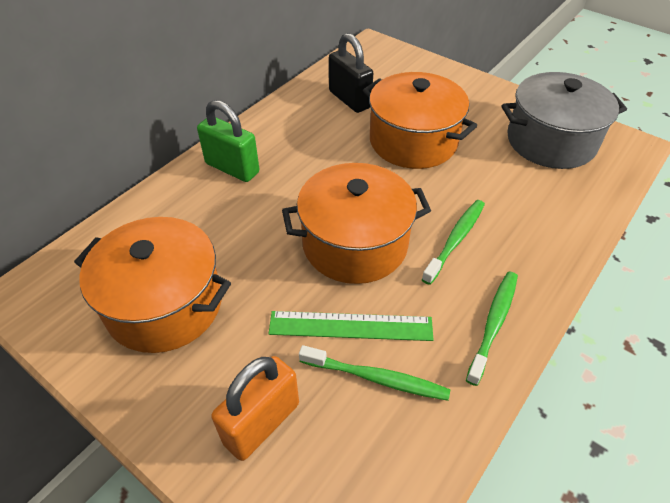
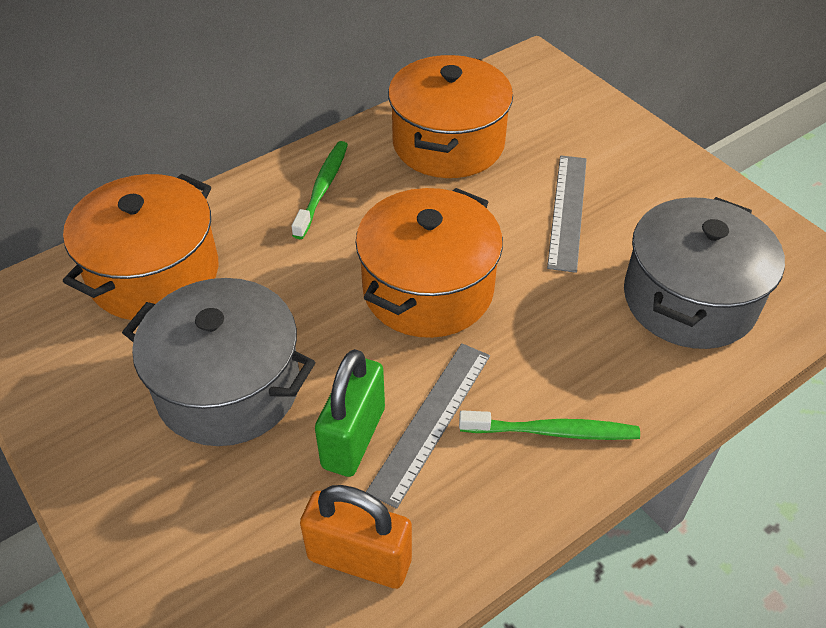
black padlock: 1 -> 0
green ruler: 1 -> 0
green toothbrush: 3 -> 2
grey pot: 1 -> 2
grey ruler: 0 -> 2

